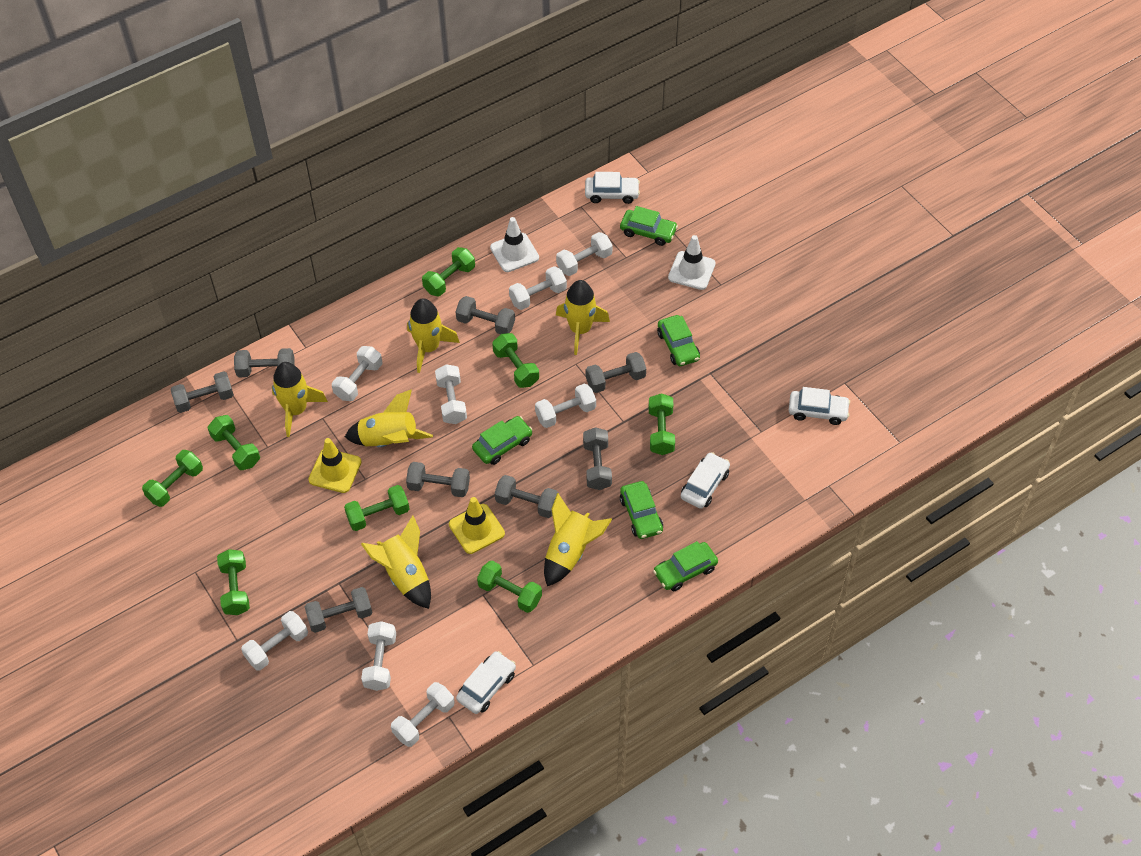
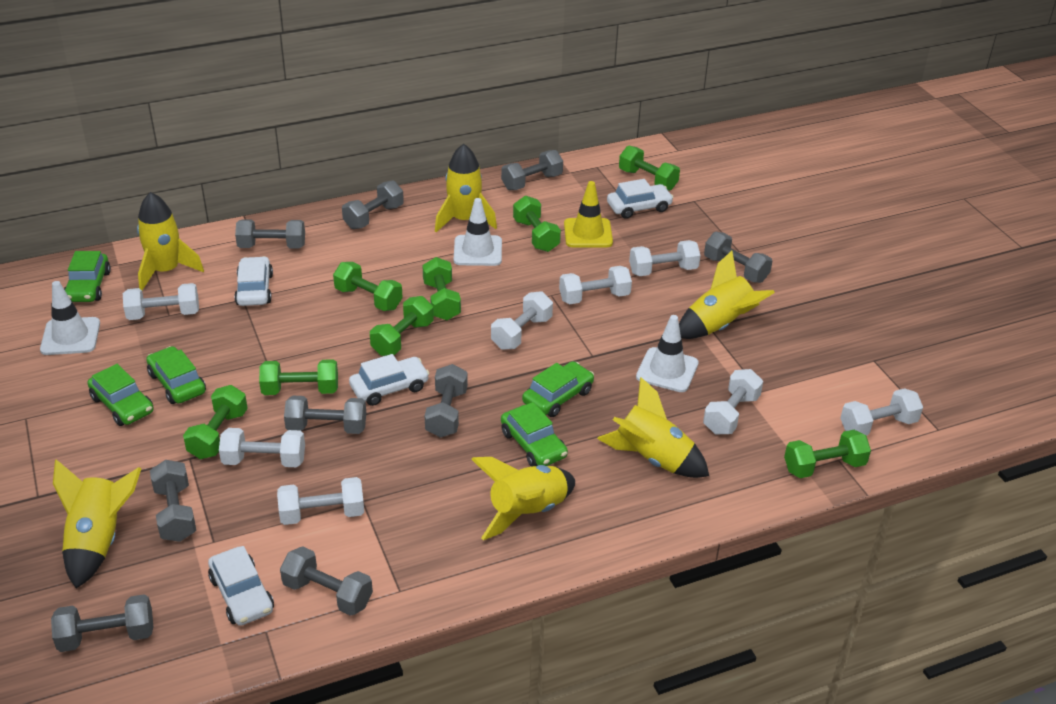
grey dumbbell: 8 -> 9
white traffic cone: 2 -> 3
yellow traffic cone: 2 -> 1

